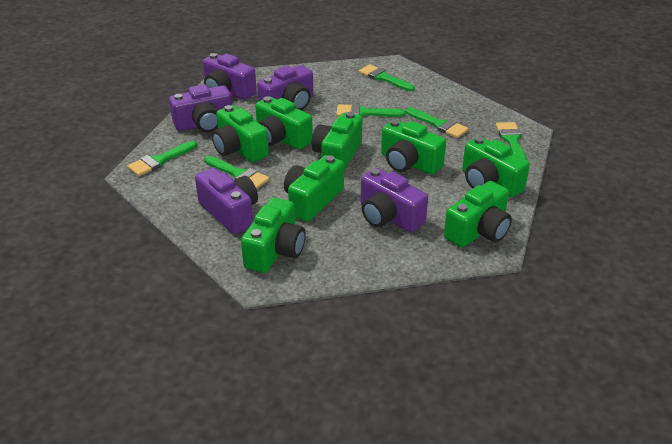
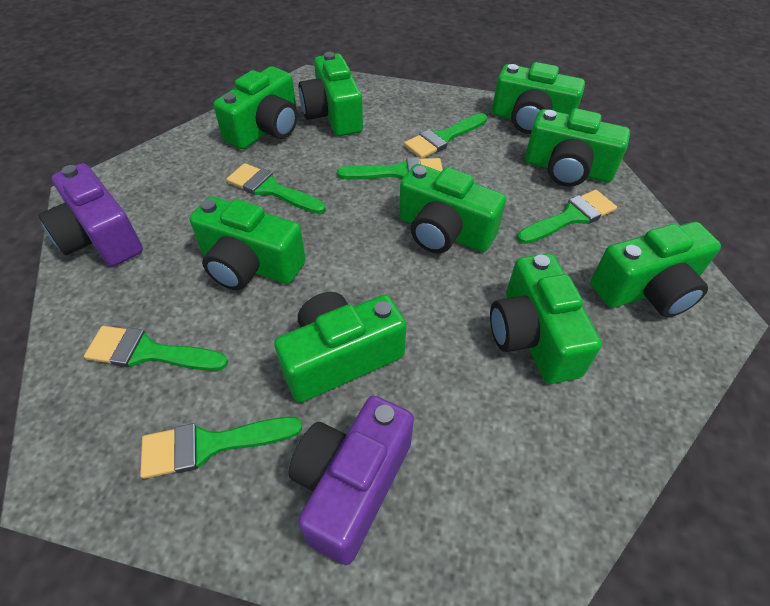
green camera: 8 -> 9
purple camera: 5 -> 2

